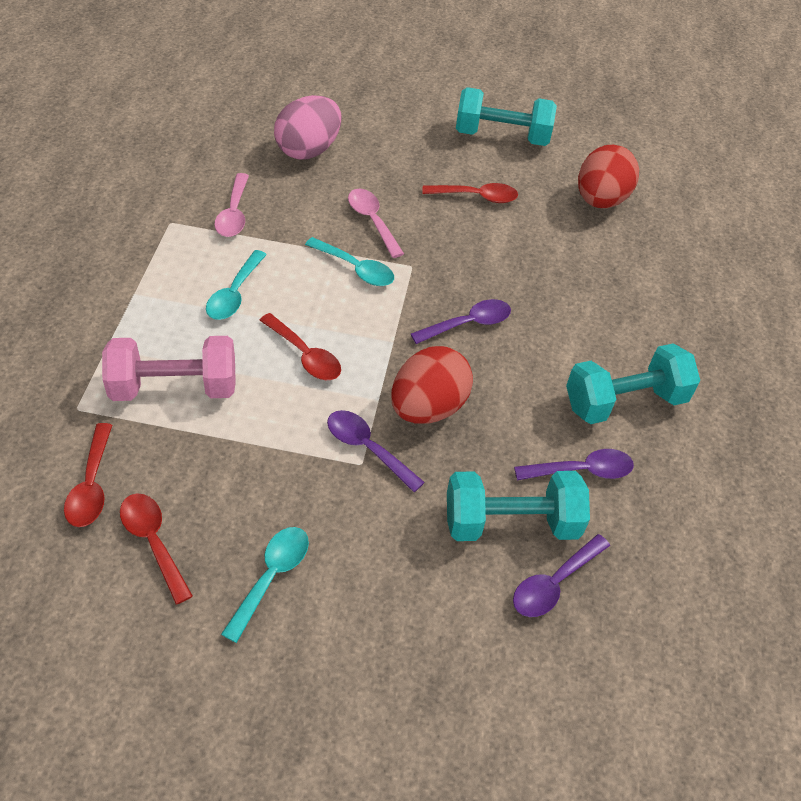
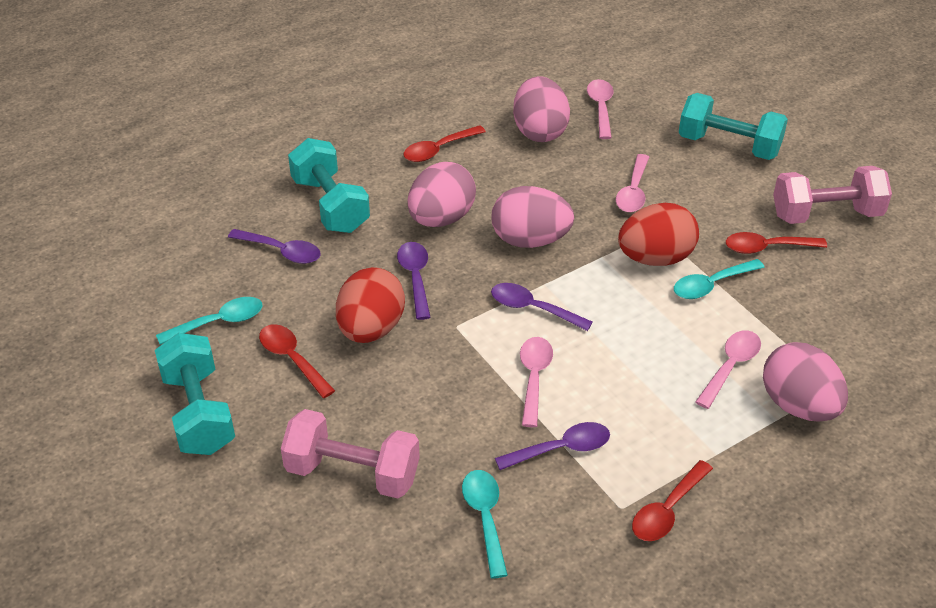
pink dumbbell: 1 -> 2
pink egg: 1 -> 4
pink spoon: 2 -> 4

